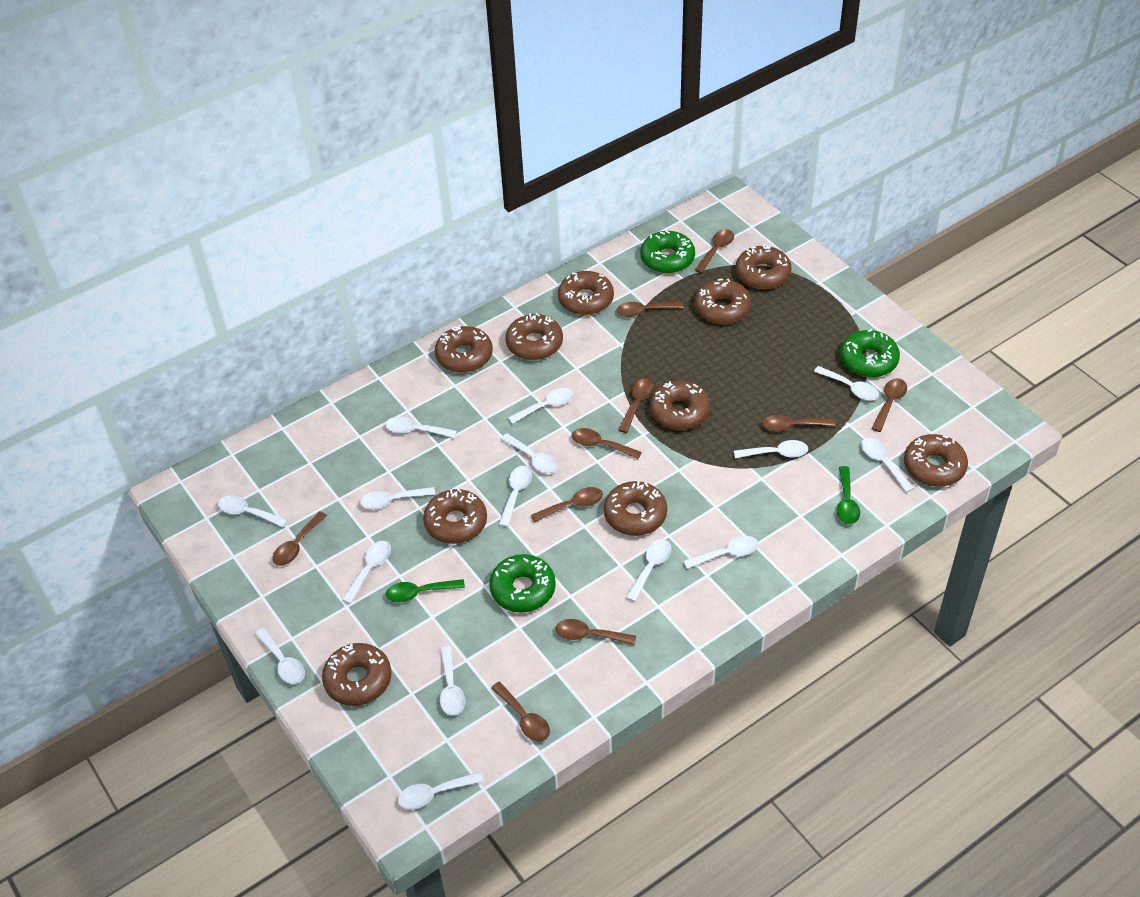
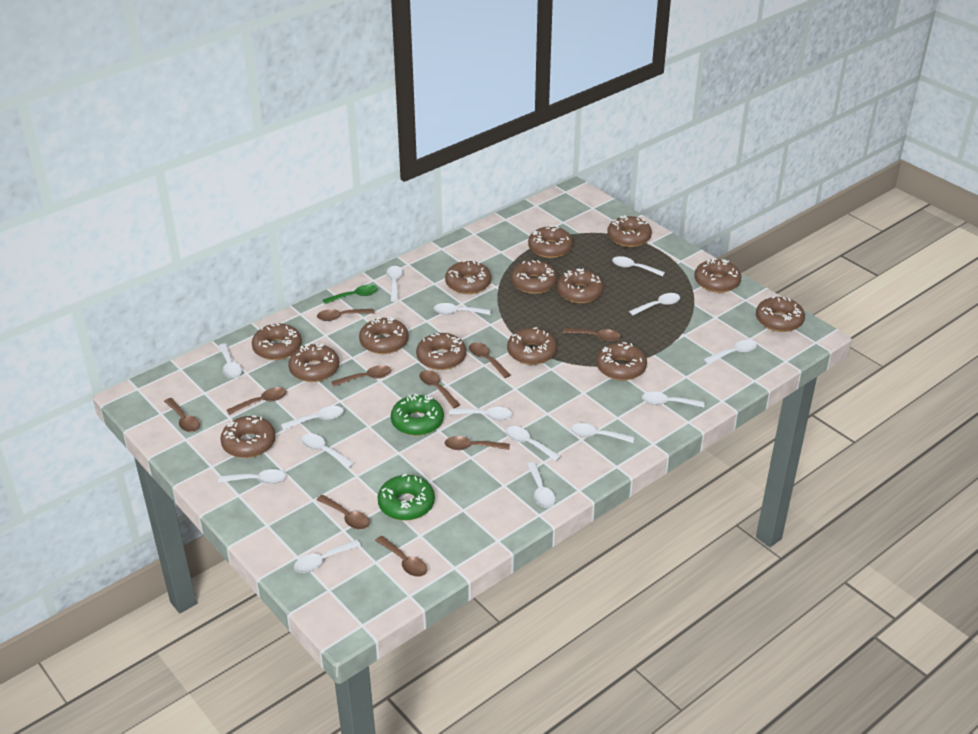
brown donut: 10 -> 14
green donut: 3 -> 2
green spoon: 2 -> 1

